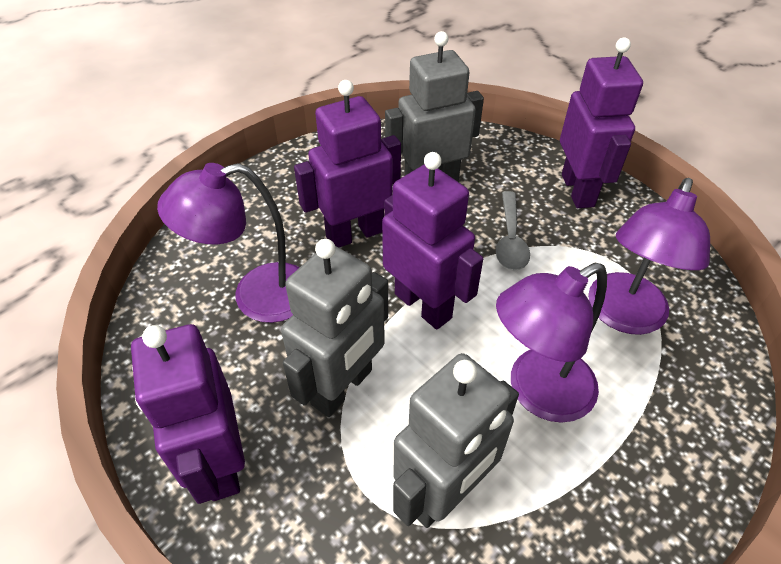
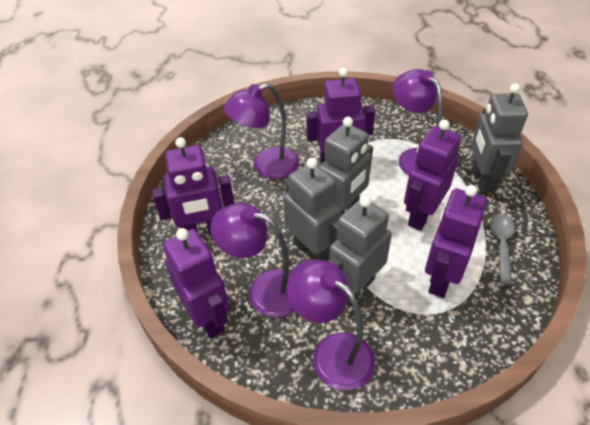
grey robot: 3 -> 4
purple lamp: 3 -> 4
purple robot: 4 -> 5

